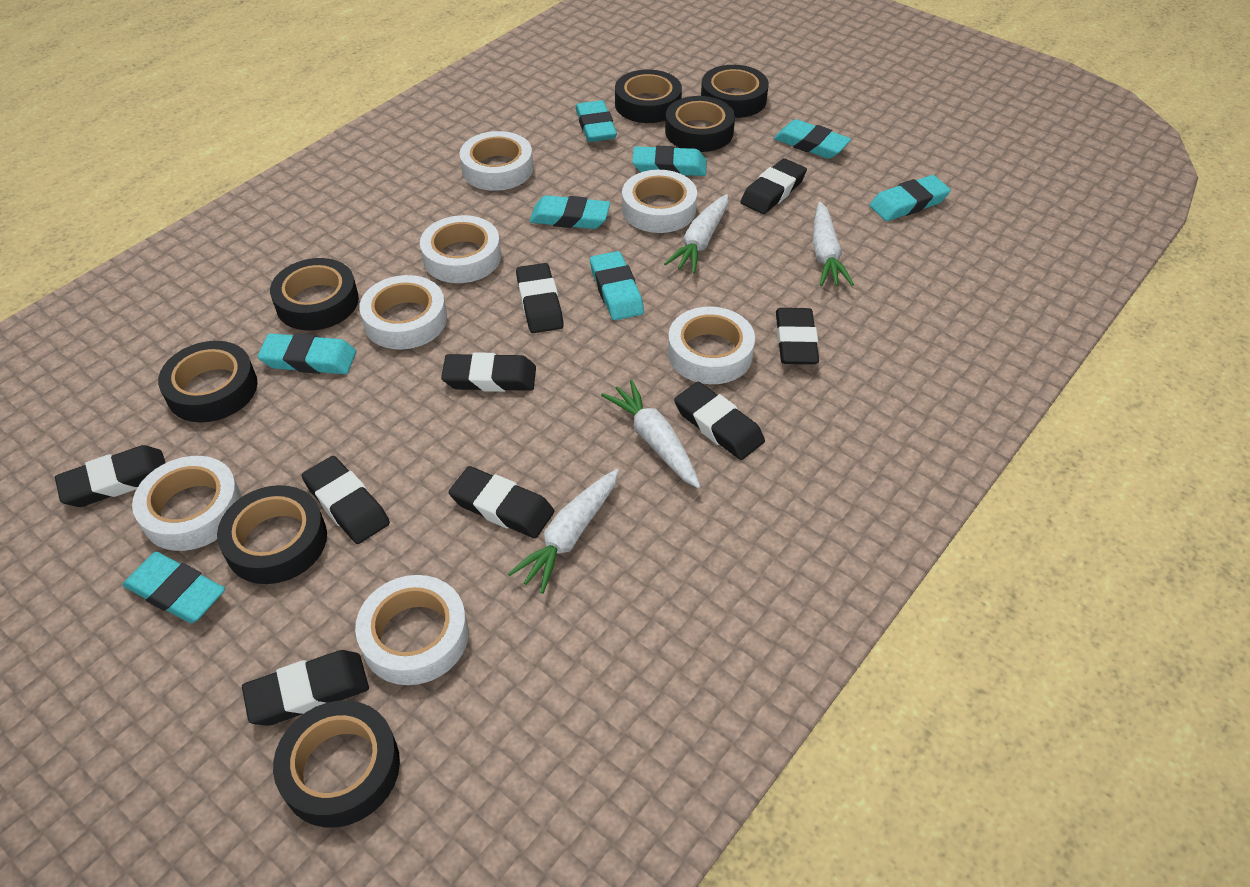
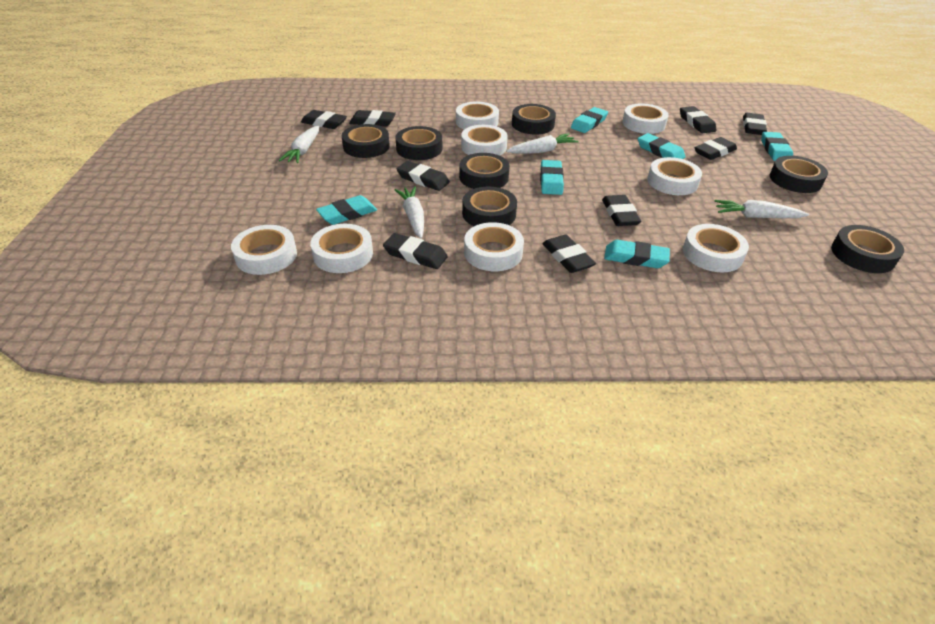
turquoise eraser: 8 -> 6
white tape: 7 -> 8

